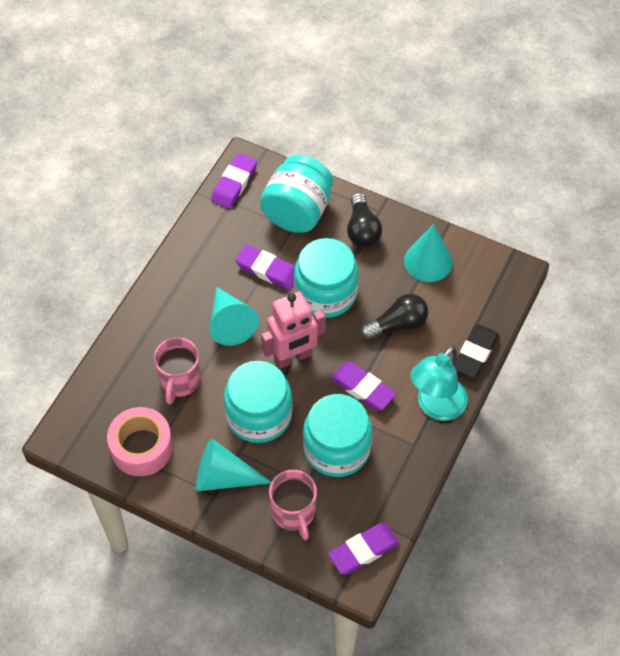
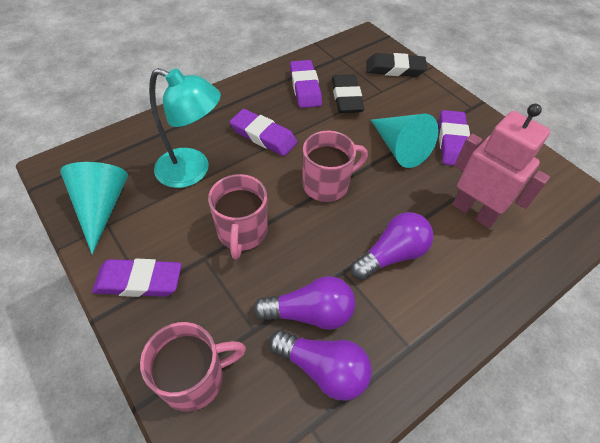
black eraser: 1 -> 2
black light bulb: 2 -> 0
pink mug: 2 -> 3
pink tape: 1 -> 0
purple light bulb: 0 -> 3
turquoise cone: 3 -> 2
turquoise jar: 4 -> 0

